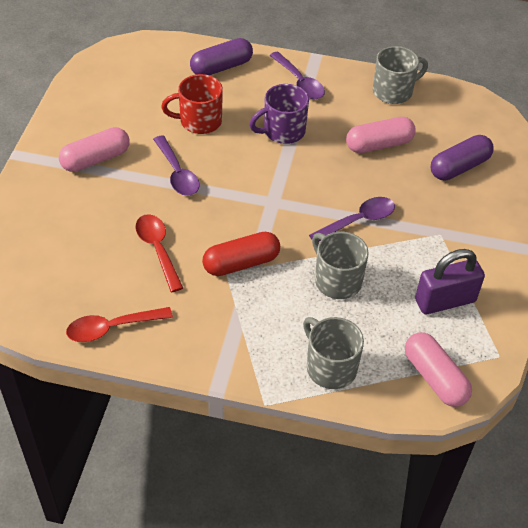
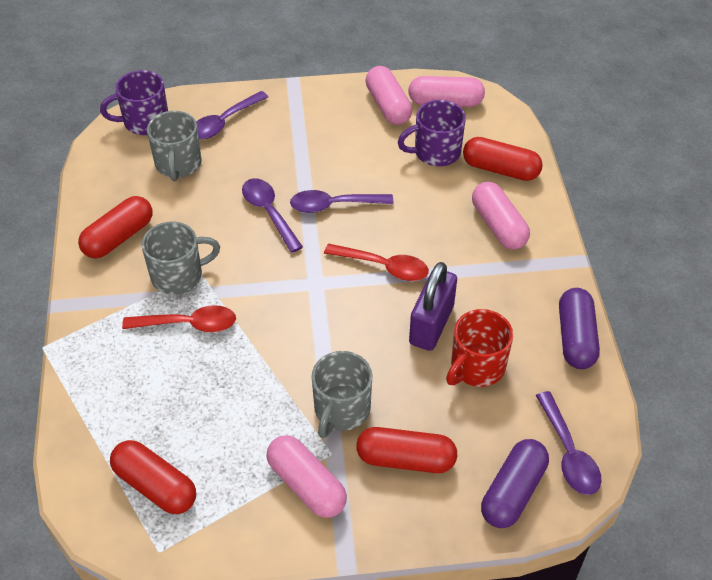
pink capsule: 3 -> 4
purple mug: 1 -> 2
purple spoon: 3 -> 4
red capsule: 1 -> 4

